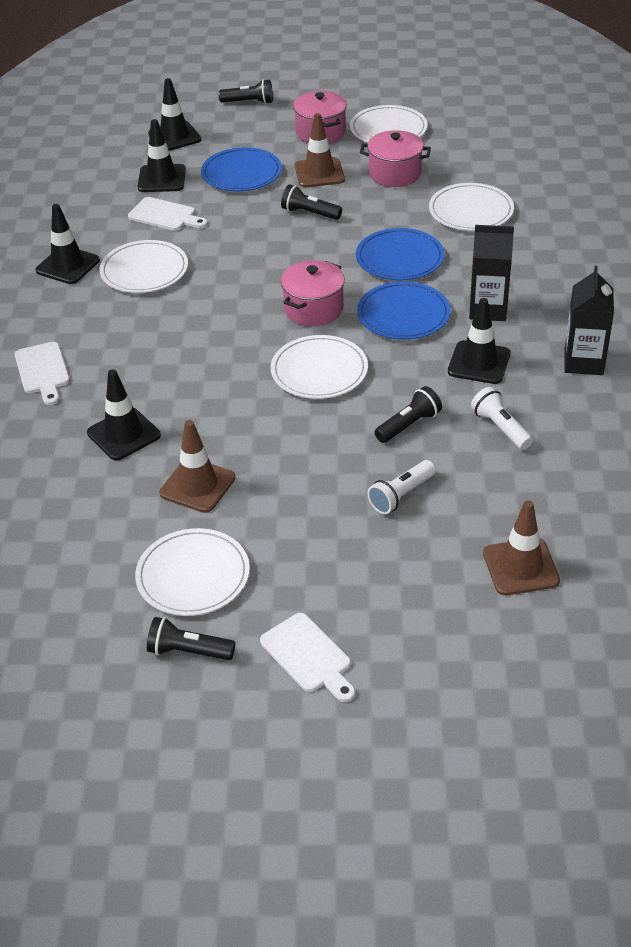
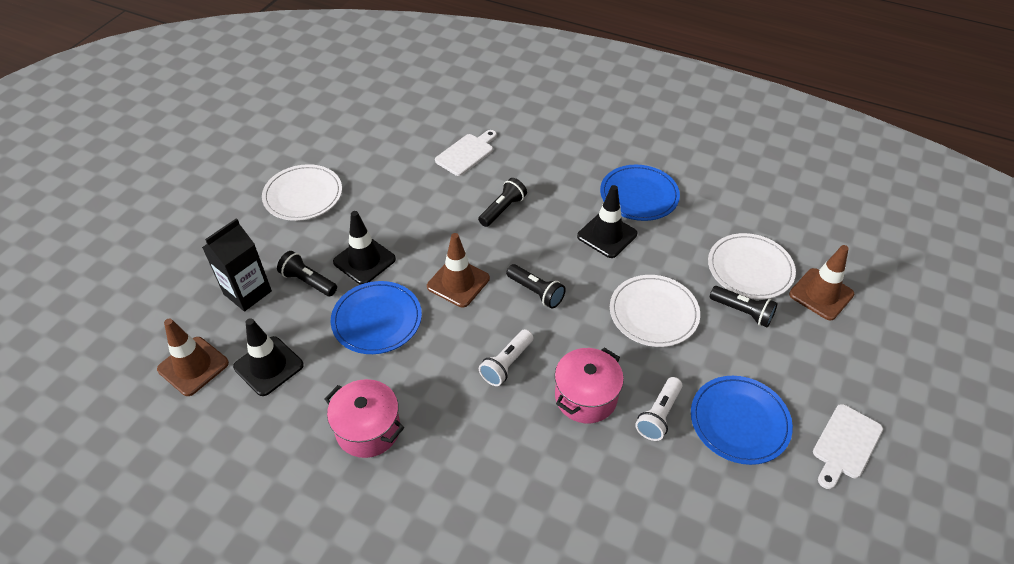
black carton: 2 -> 1
black traffic cone: 5 -> 3
pink pot: 3 -> 2
white cutting board: 3 -> 2
white plate: 5 -> 3

